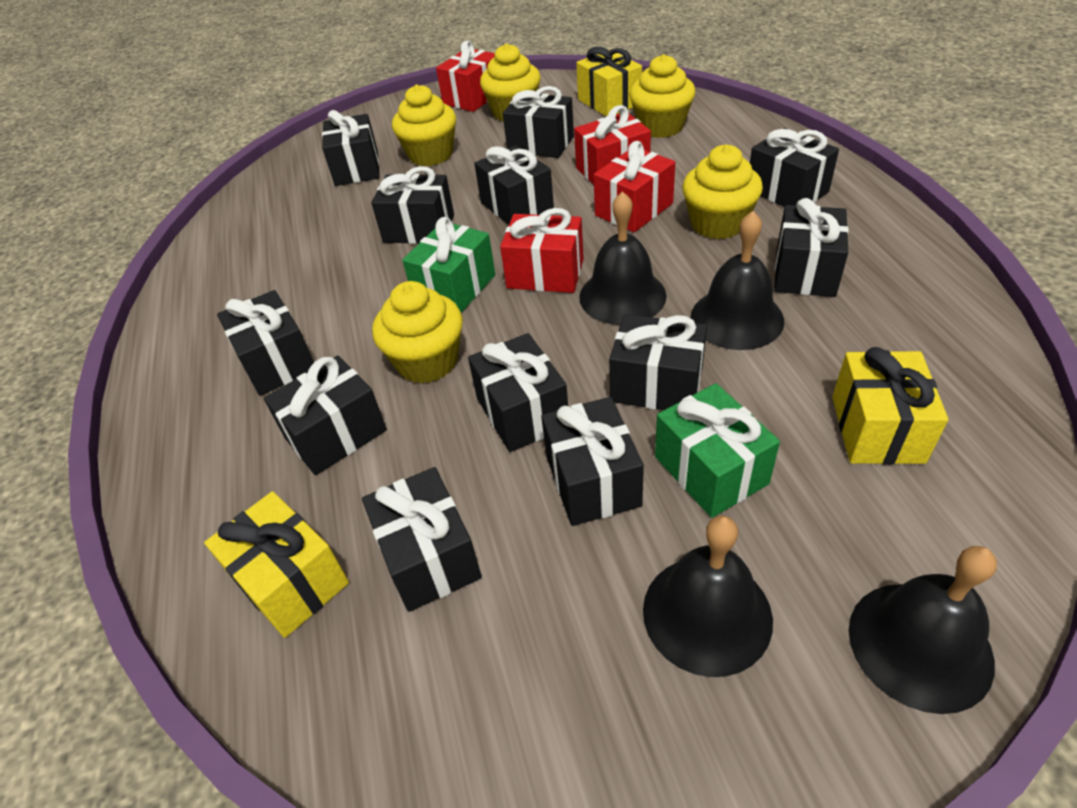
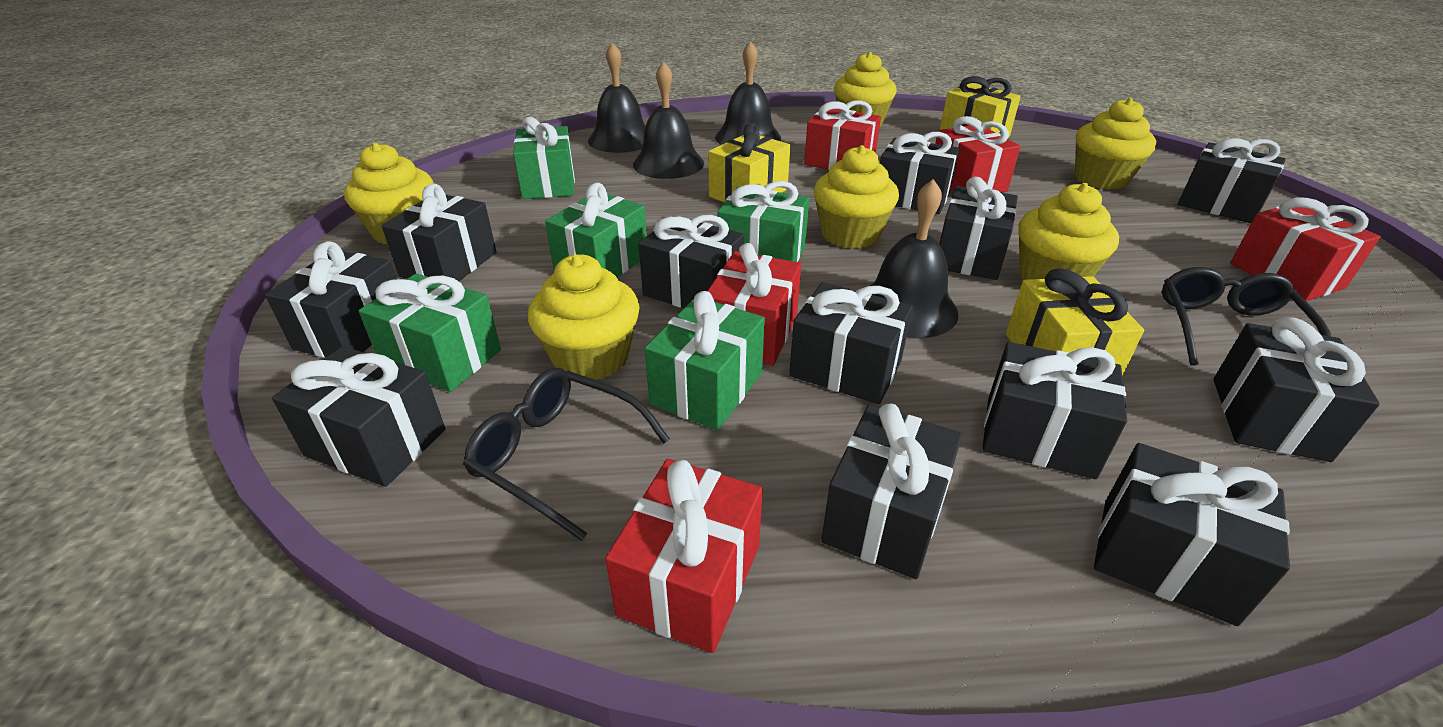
black glasses: 0 -> 2
green gift: 2 -> 5
red gift: 4 -> 5
yellow cupcake: 5 -> 6

